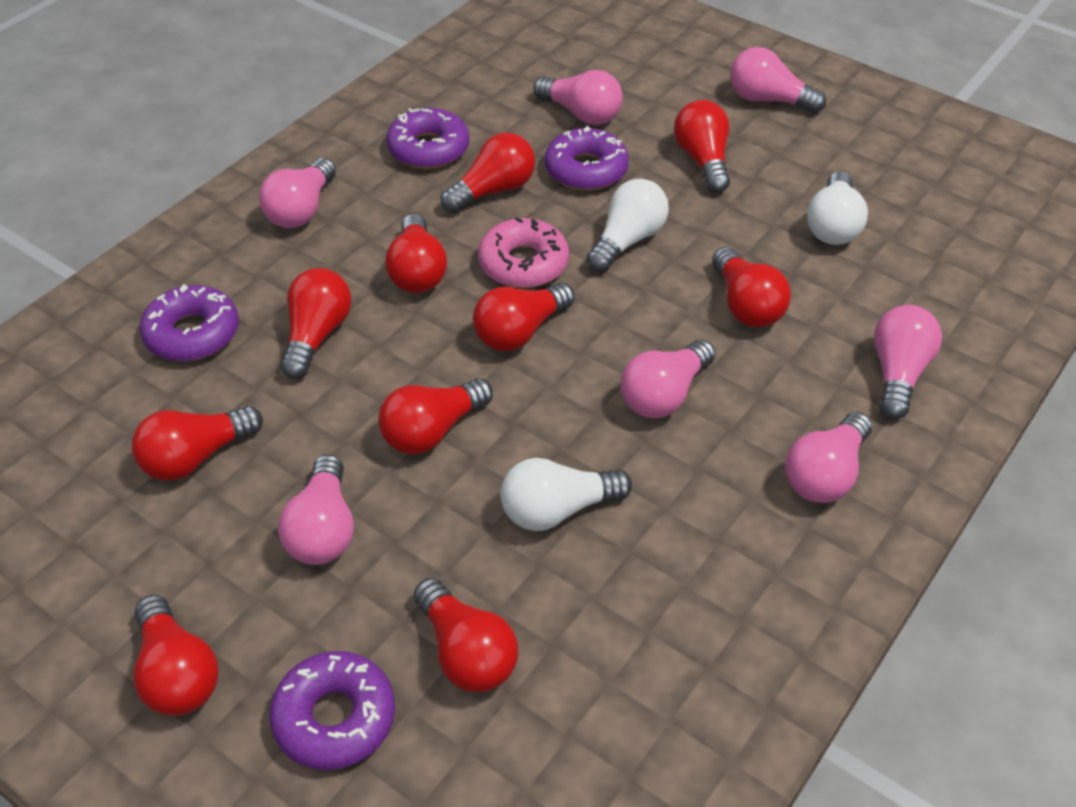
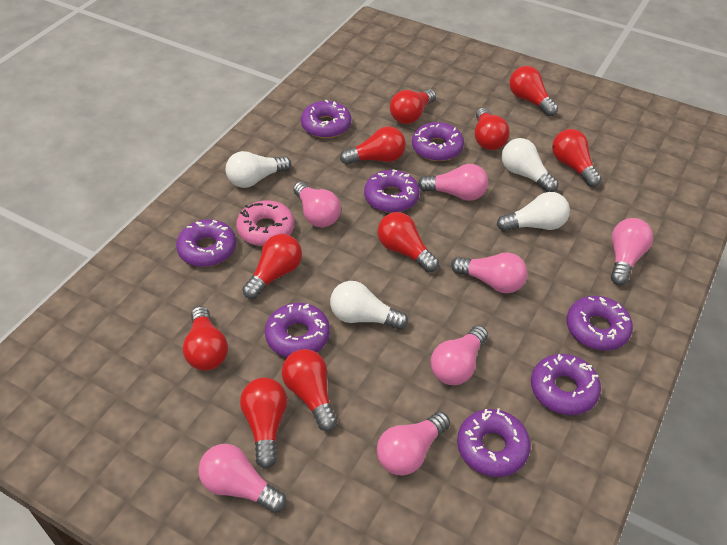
purple donut: 4 -> 8
white light bulb: 3 -> 4

